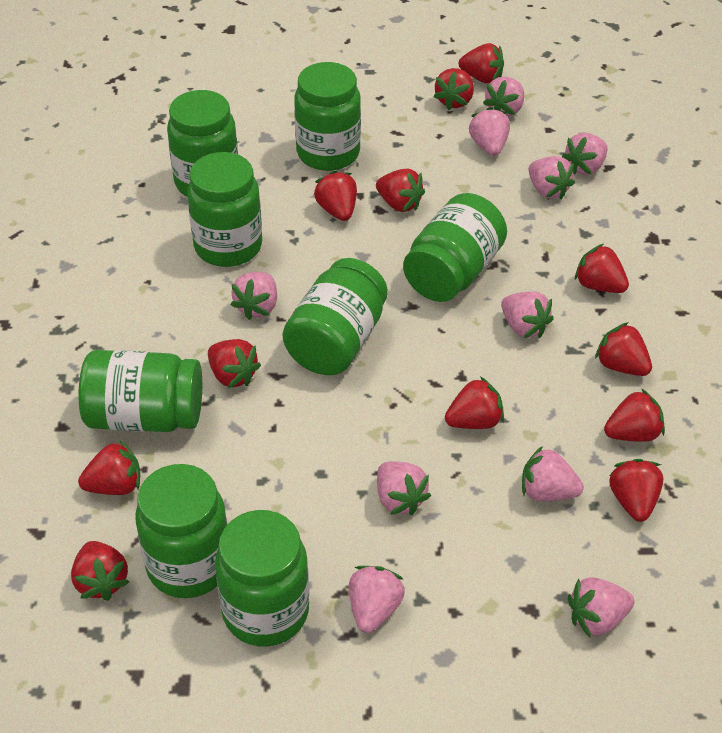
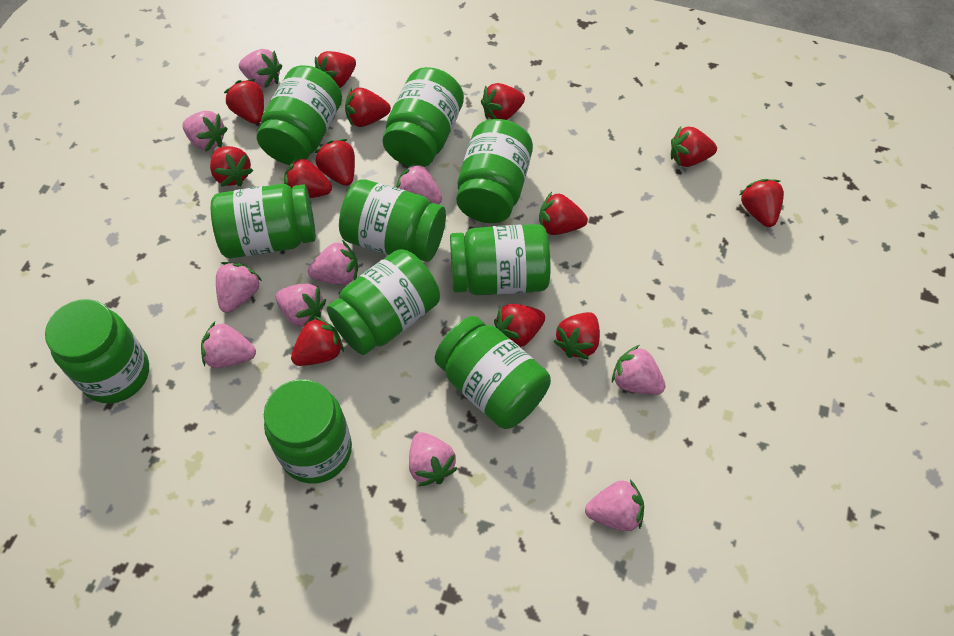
green jar: 8 -> 10
red strawberry: 12 -> 13

